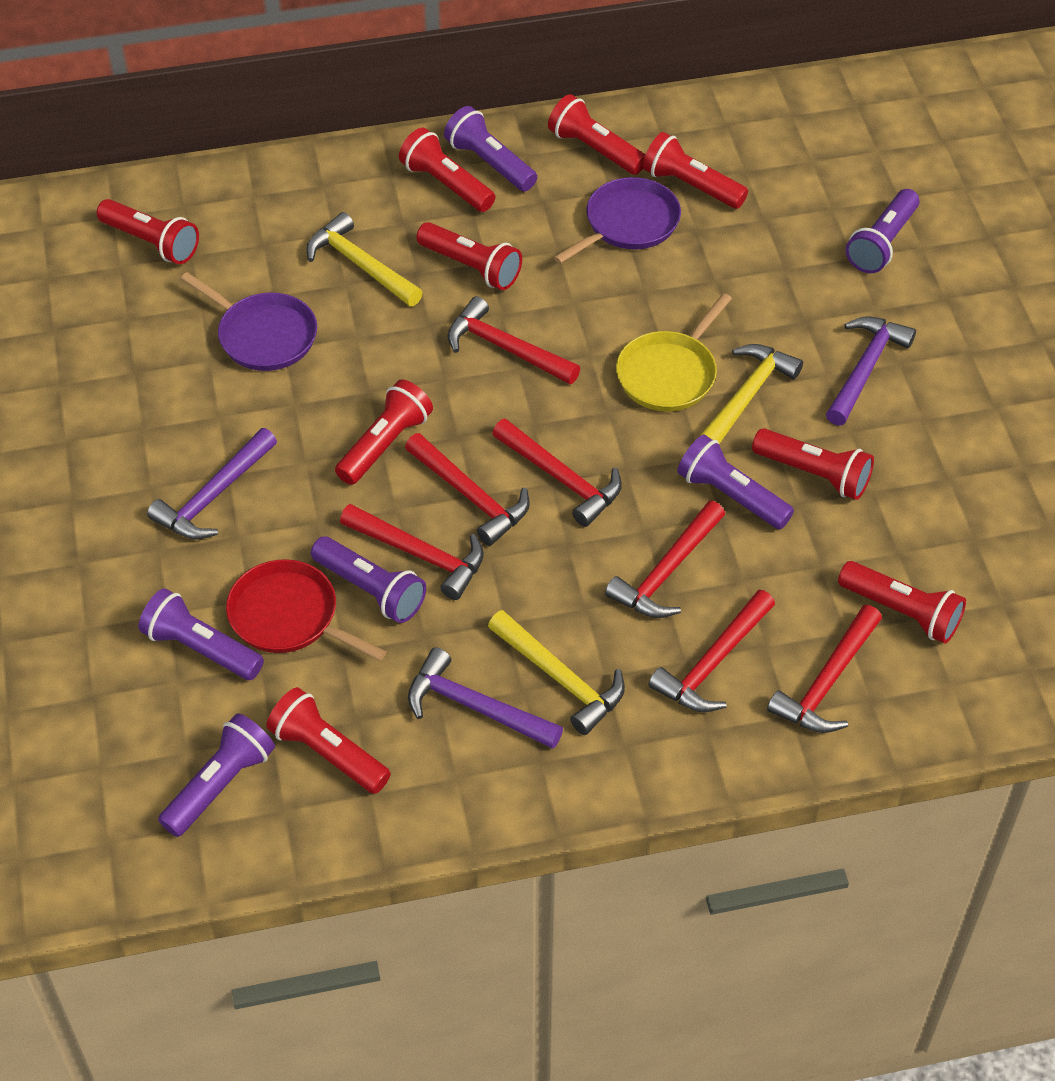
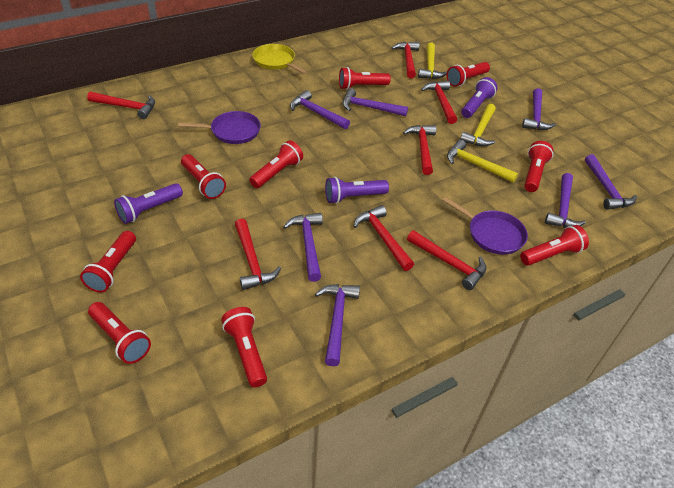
purple flashlight: 6 -> 3
purple hammer: 3 -> 7
red pan: 1 -> 0

